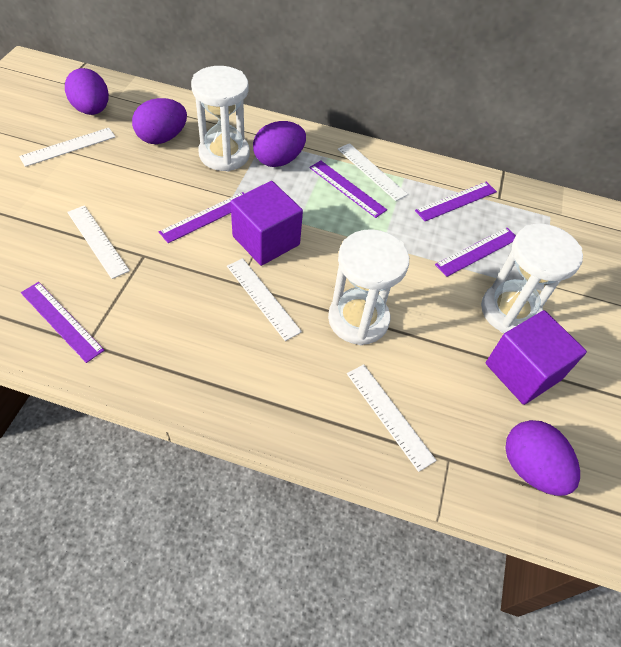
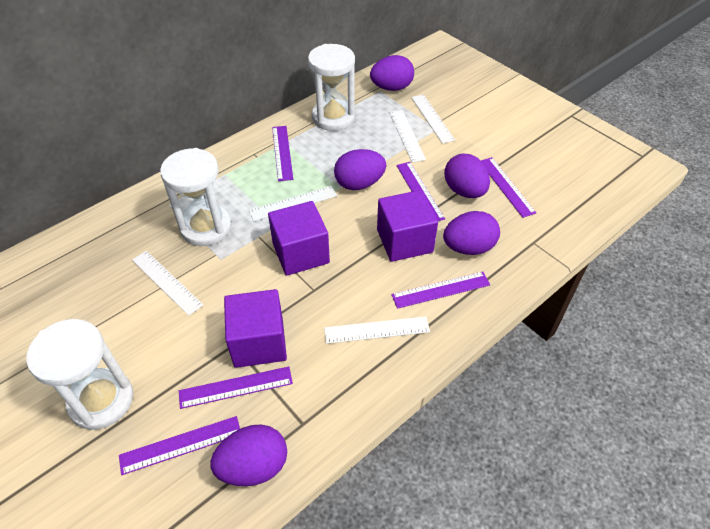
purple cube: 2 -> 3
purple egg: 4 -> 5
purple ruler: 5 -> 6

